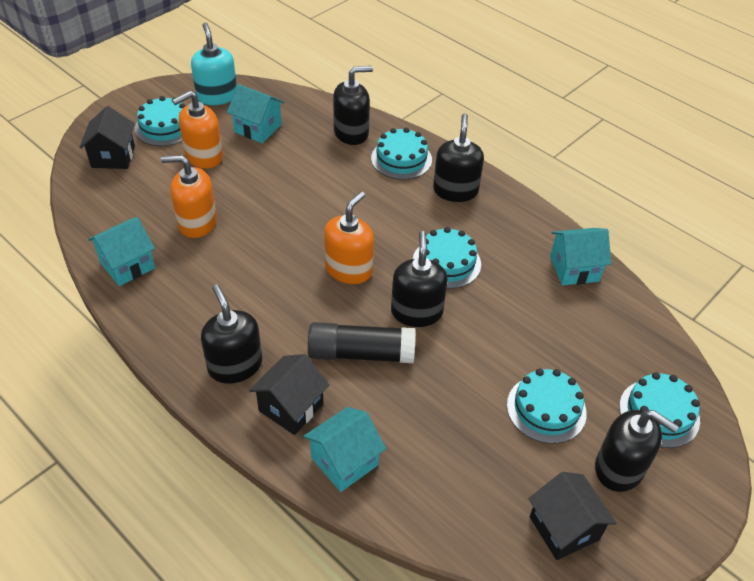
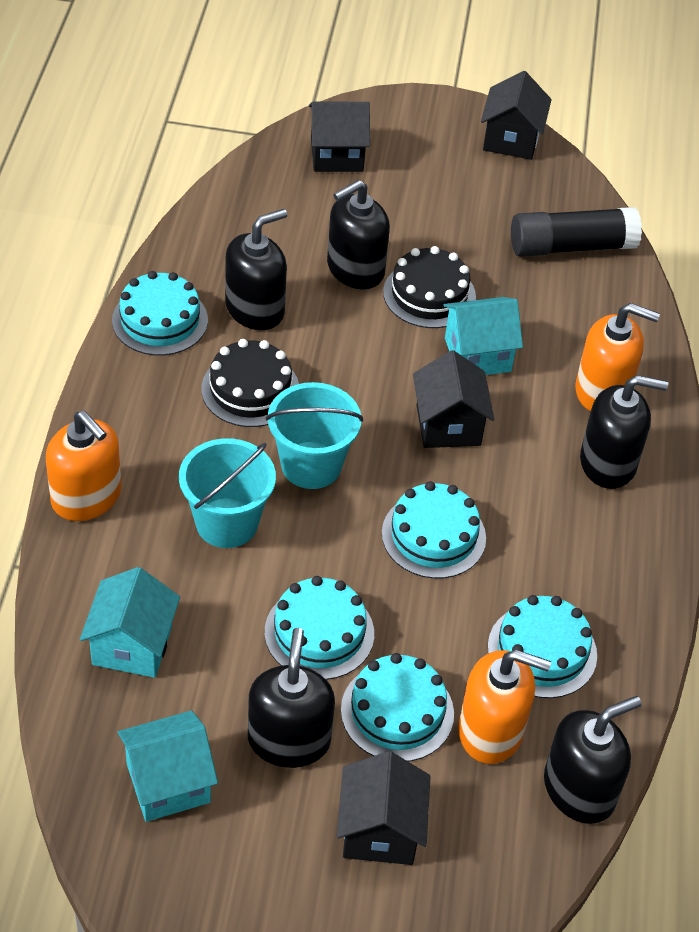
black cake: 0 -> 2
black house: 3 -> 4
turquoise bucket: 0 -> 2
turquoise house: 4 -> 3
turquoise soap dispenser: 1 -> 0

